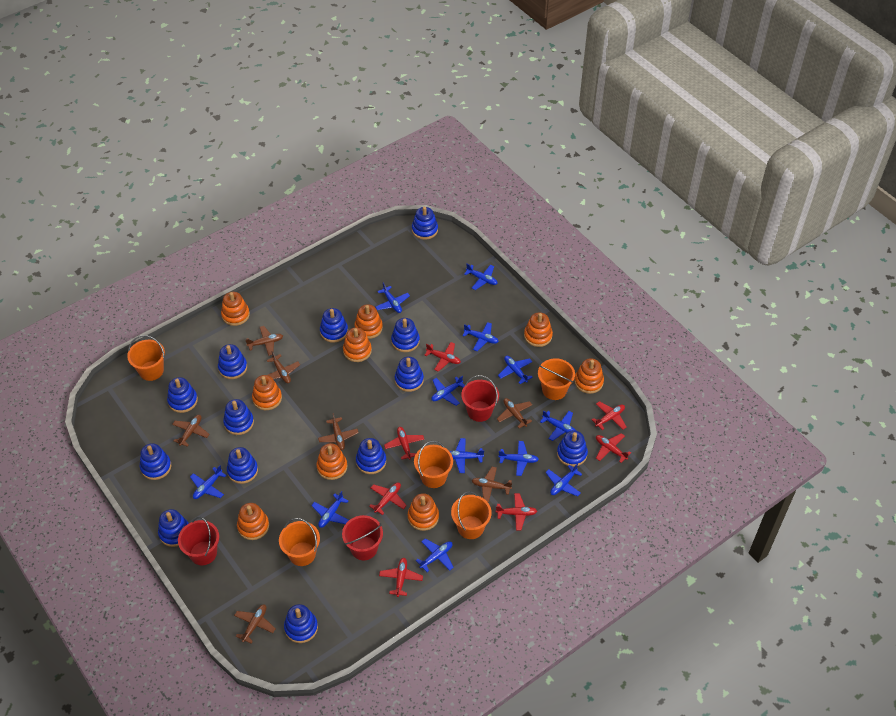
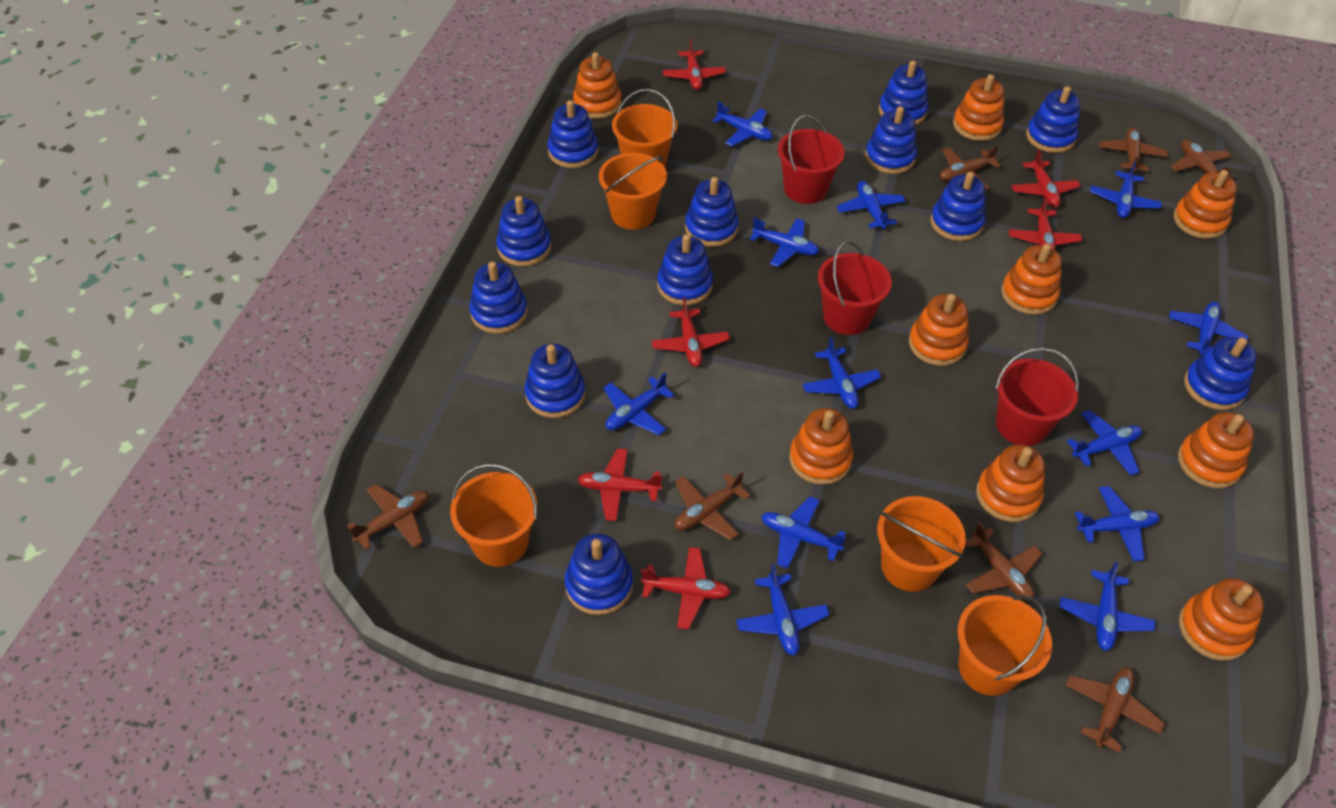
blue stacking toy: 13 -> 12
red plane: 7 -> 6

